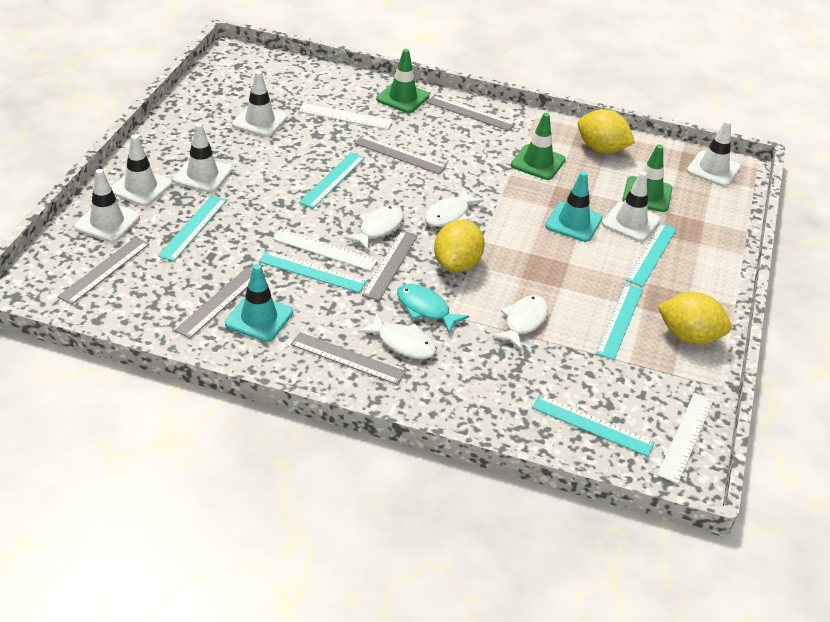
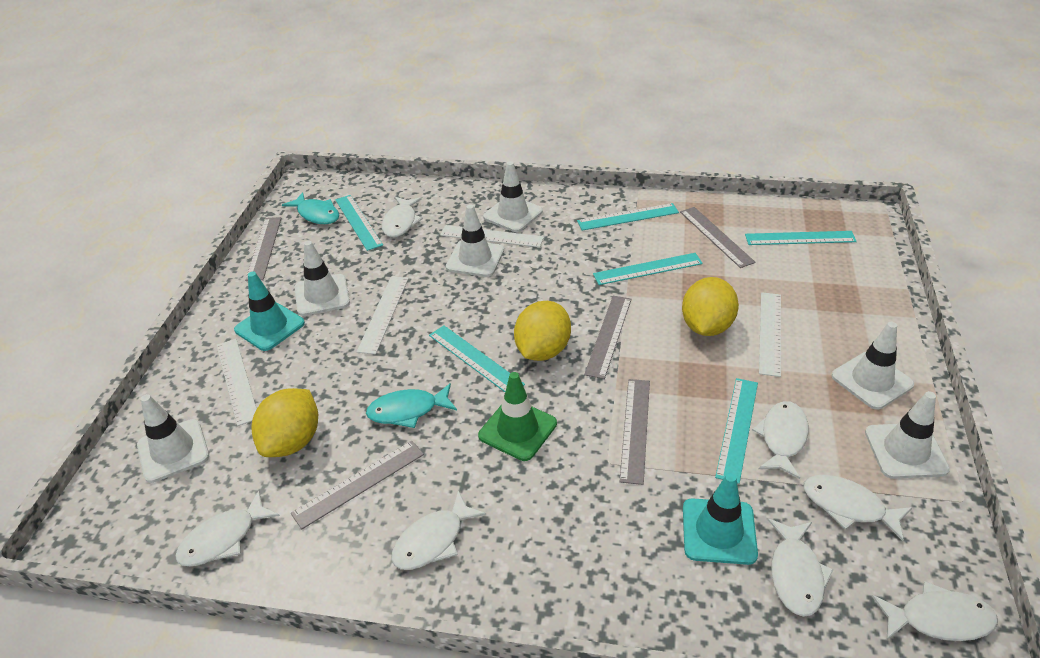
green traffic cone: 3 -> 1
grey ruler: 6 -> 5
turquoise fish: 1 -> 2
white fish: 4 -> 7
white ruler: 3 -> 4

